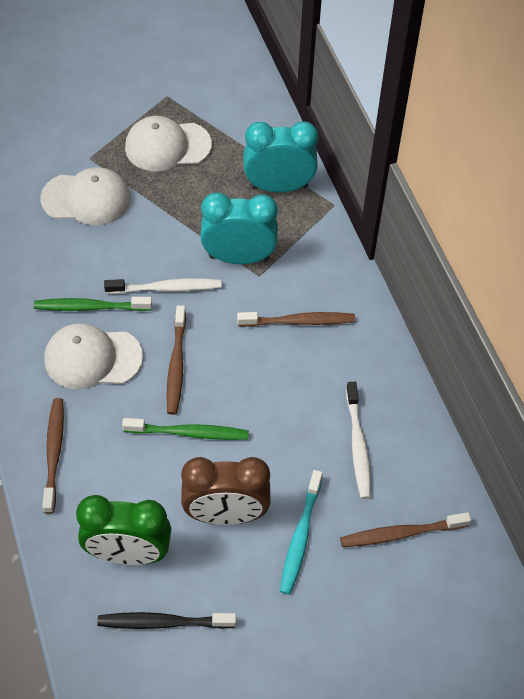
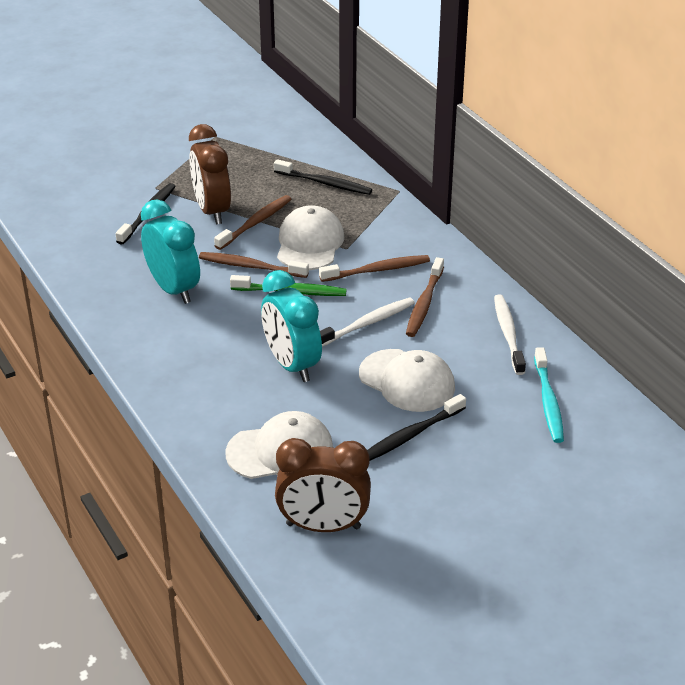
black toothbrush: 1 -> 3
brown clock: 1 -> 2
green clock: 1 -> 0
green toothbrush: 2 -> 1

